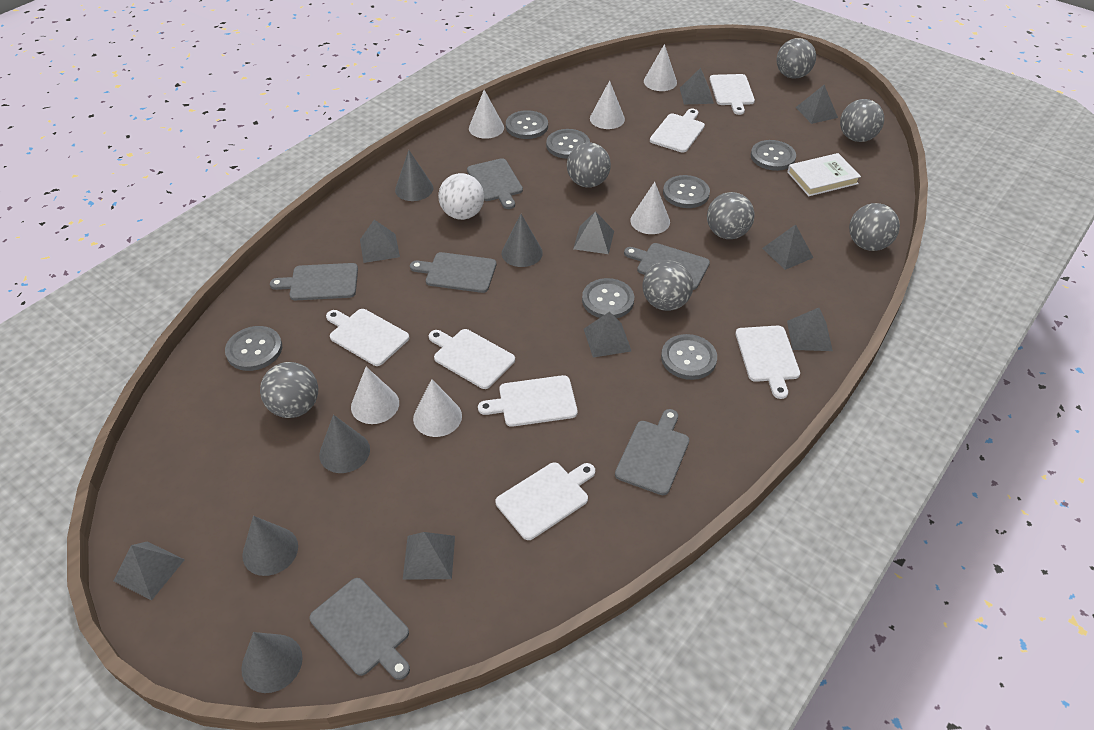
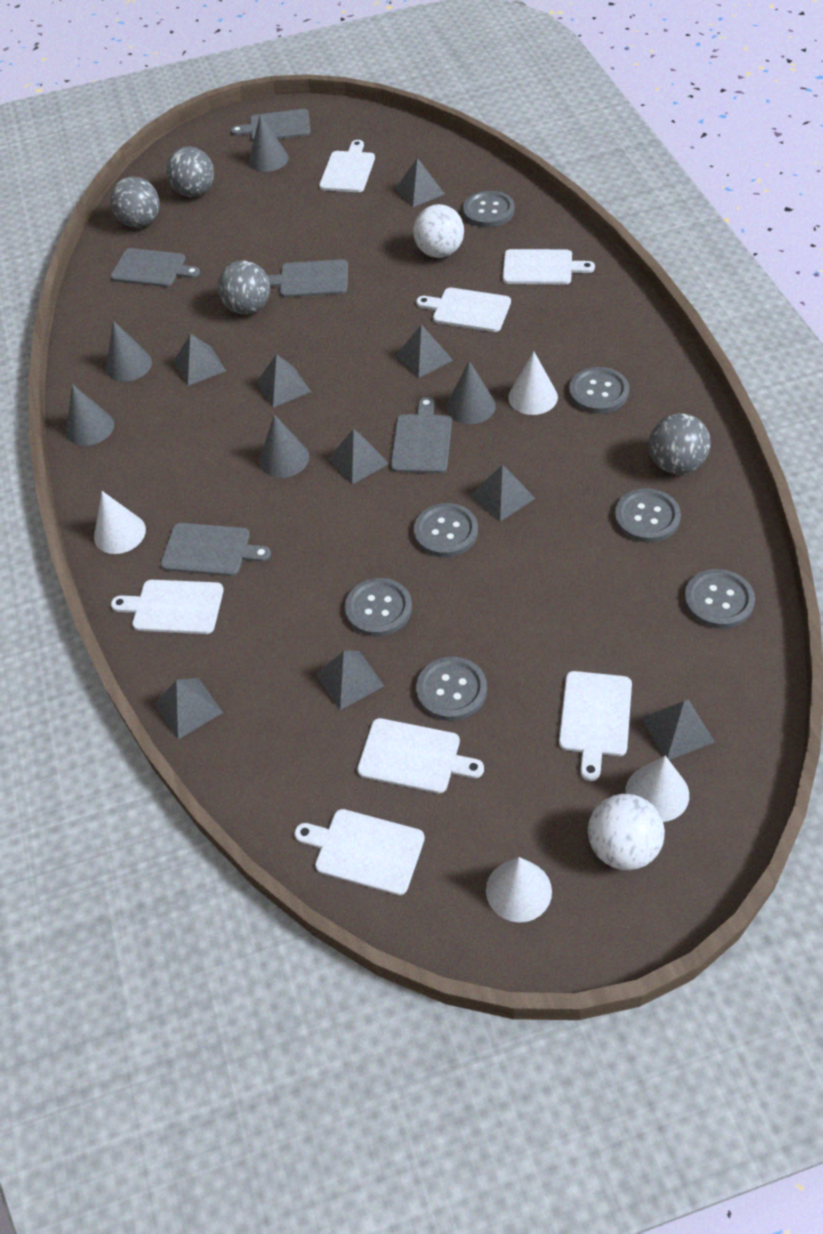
grey ball: 7 -> 4
grey cutting board: 6 -> 5
white ball: 1 -> 2
white book: 1 -> 0
white cone: 6 -> 4

